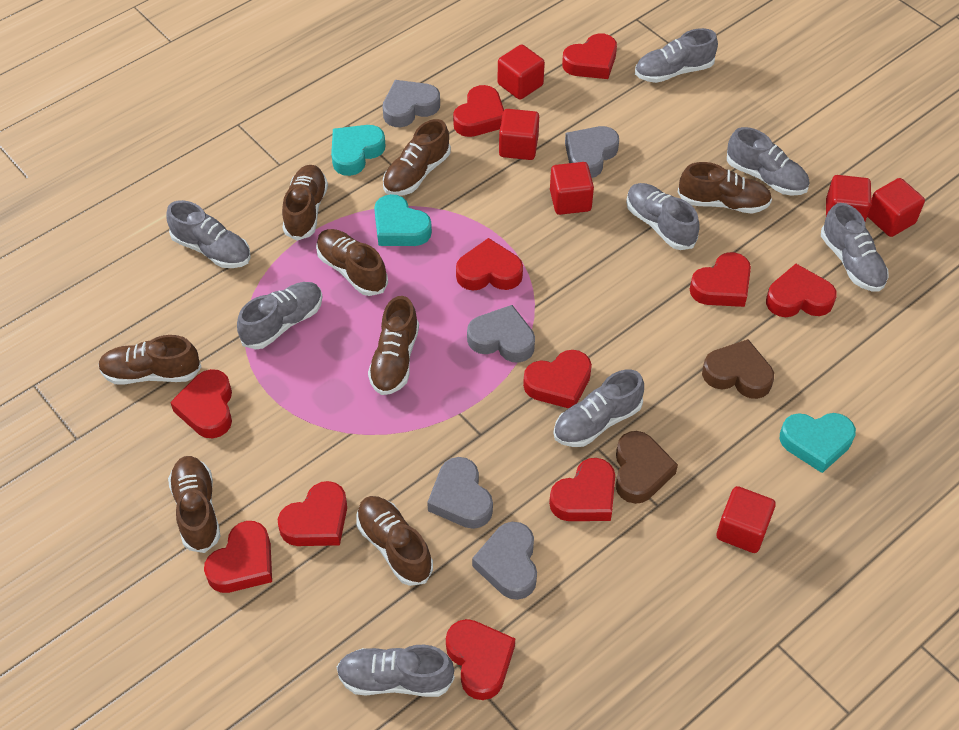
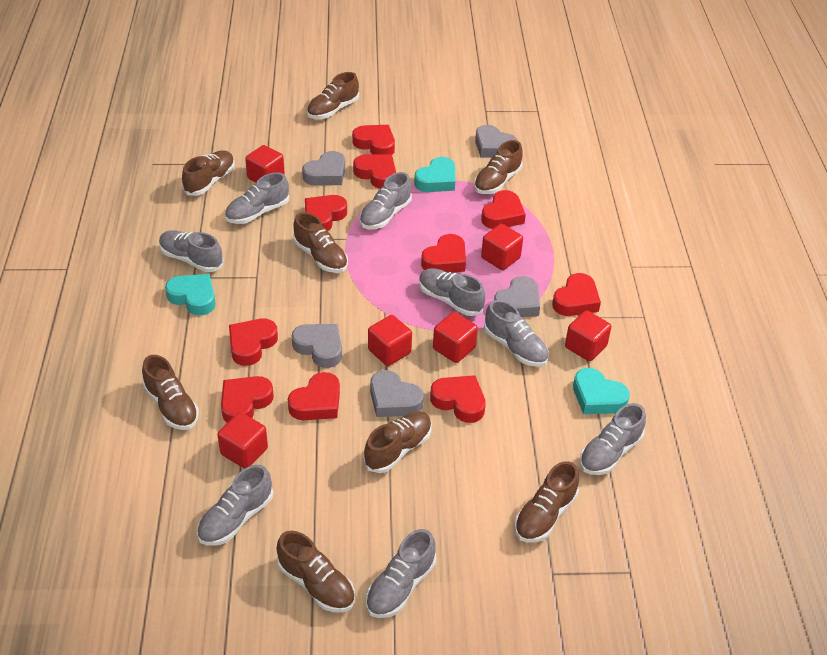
brown heart: 2 -> 0
red heart: 11 -> 10

